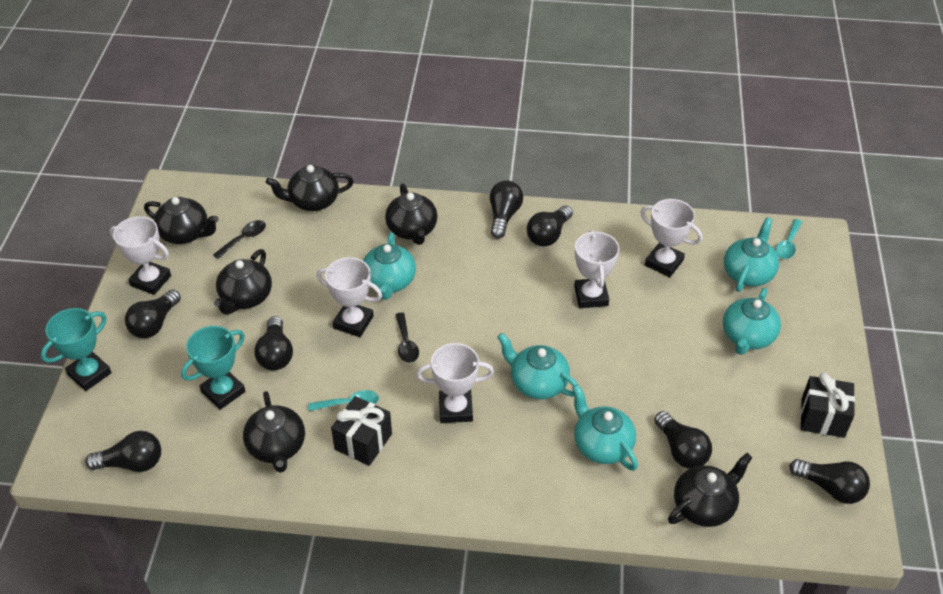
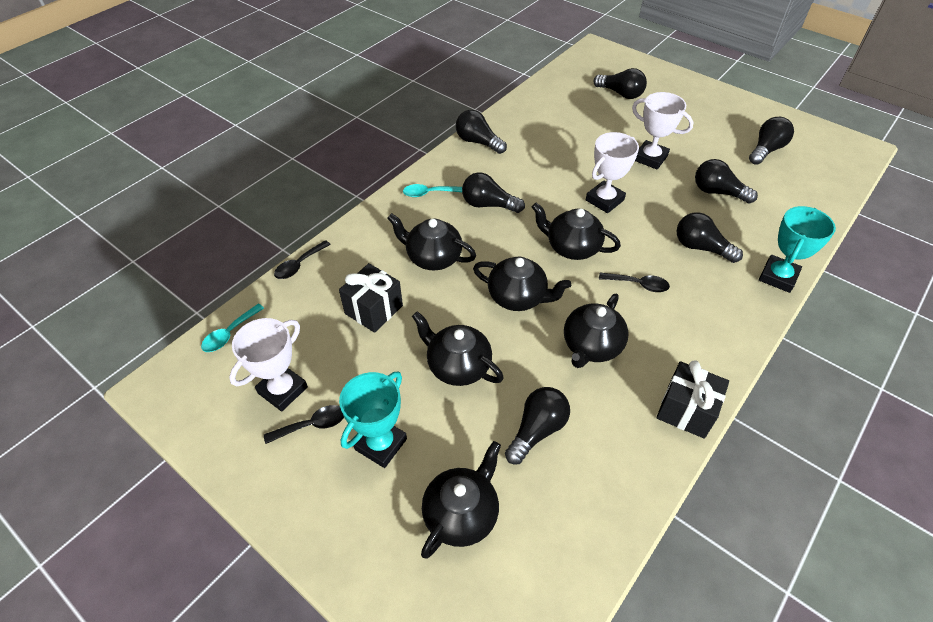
black spoon: 2 -> 3
turquoise teapot: 5 -> 0
white trophy: 5 -> 3

